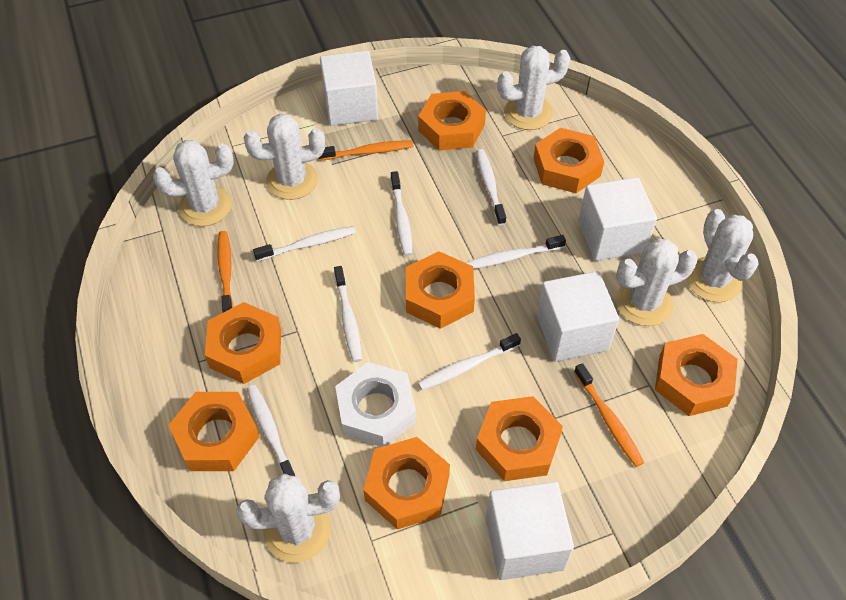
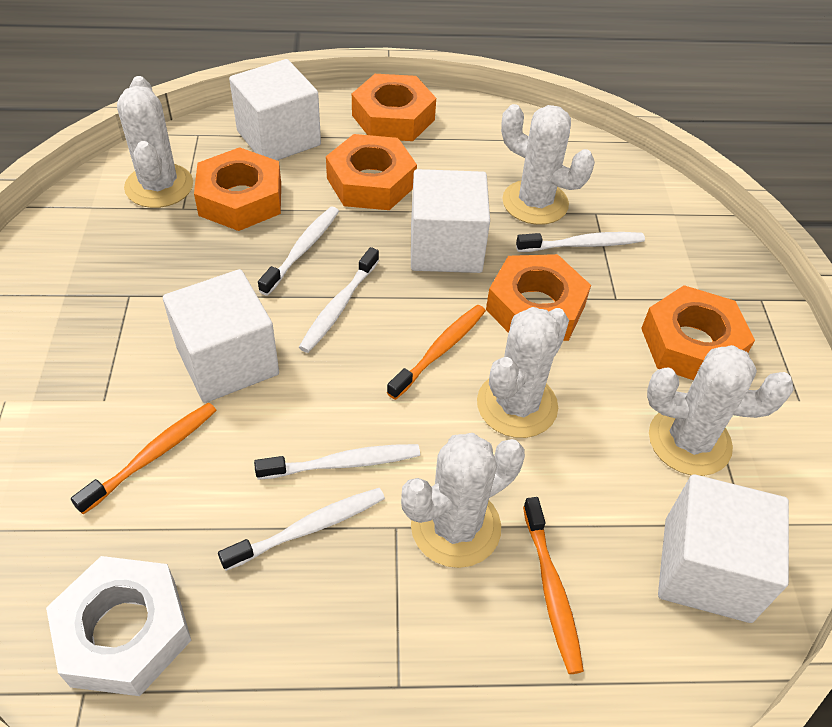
orange nut: 8 -> 5
white cactus: 6 -> 5
white toothbrush: 7 -> 5

